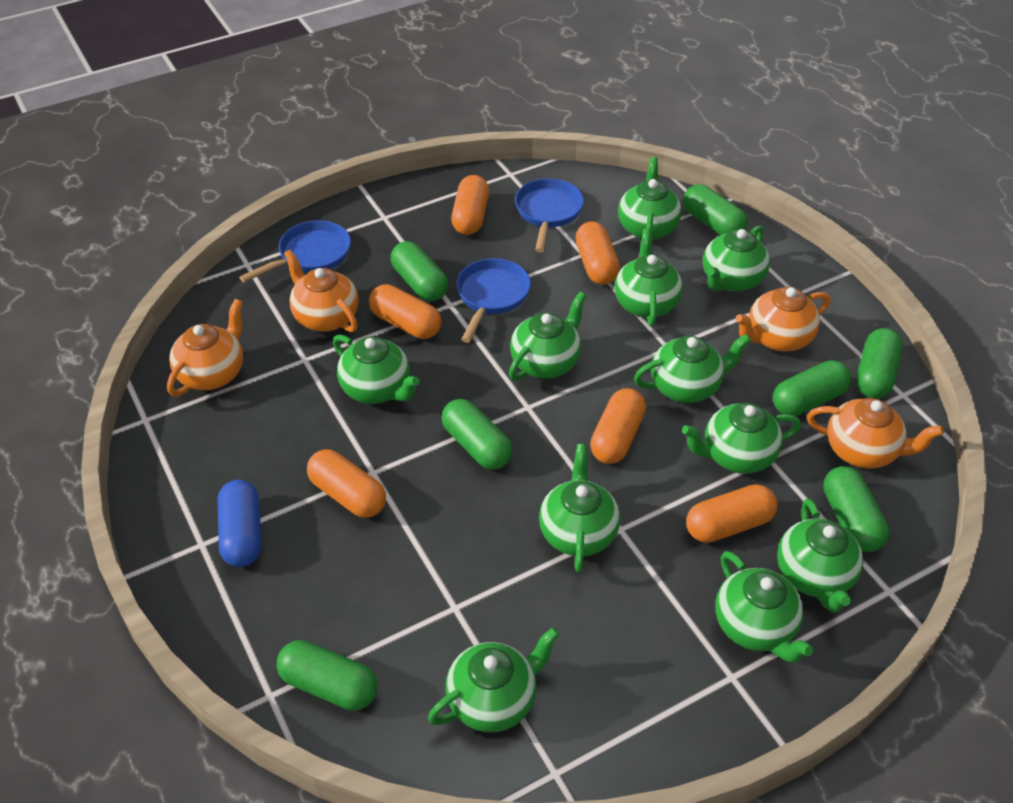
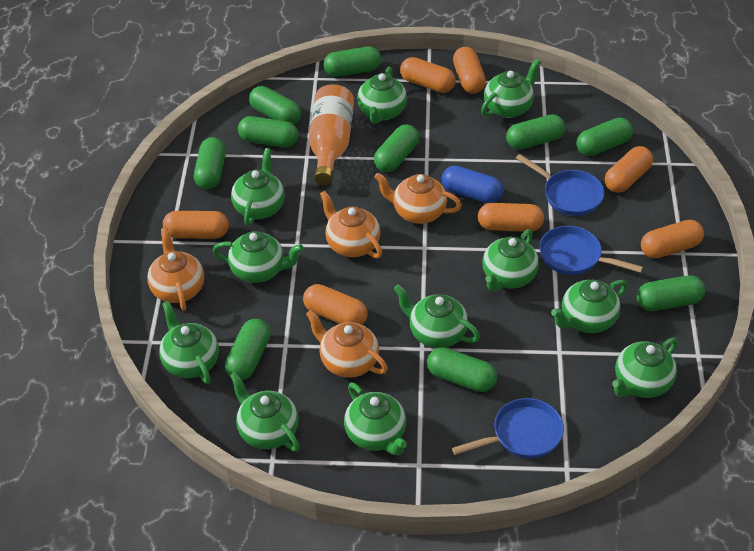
green capsule: 7 -> 10
orange bottle: 0 -> 1
orange capsule: 6 -> 7

